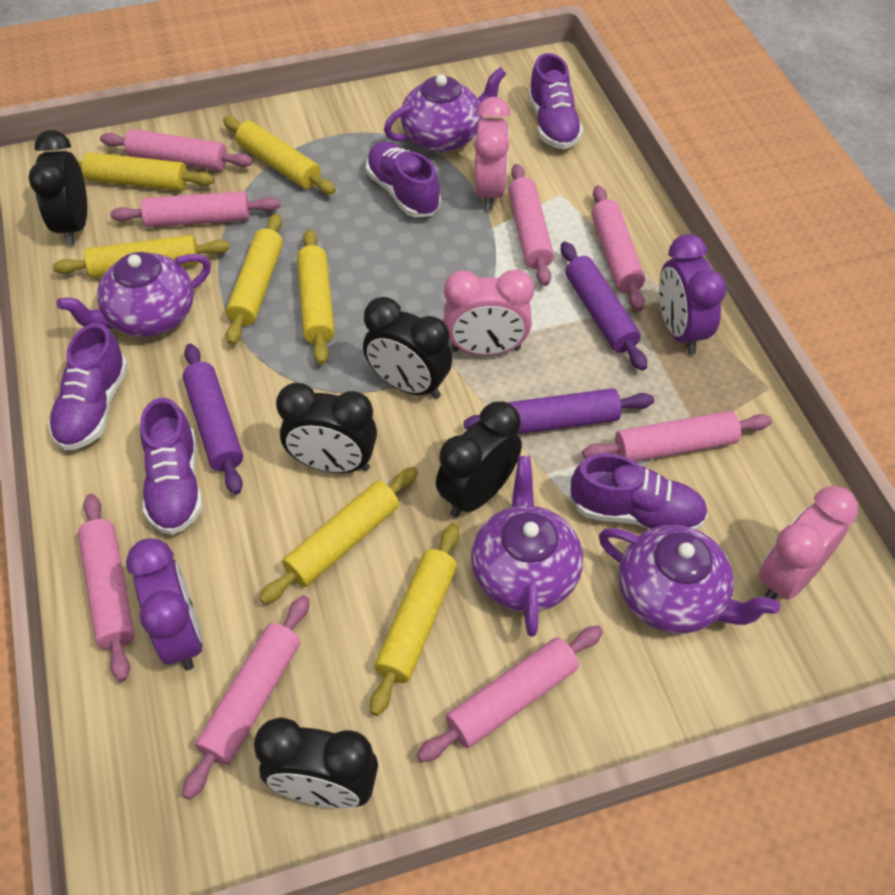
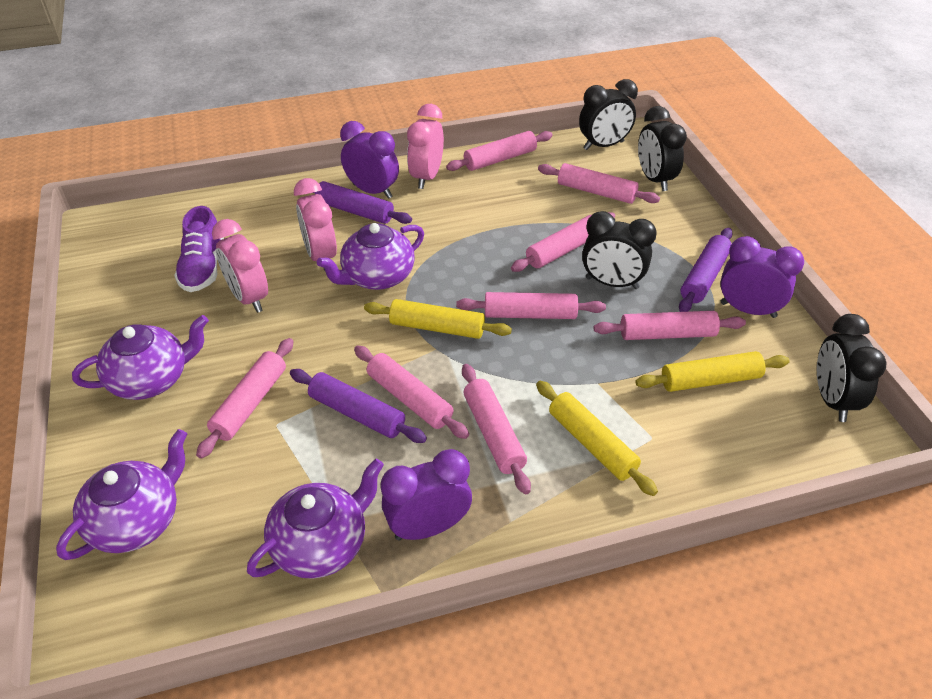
black clock: 5 -> 4
purple clock: 2 -> 3
purple shoe: 5 -> 1
yellow rolling pin: 7 -> 3

